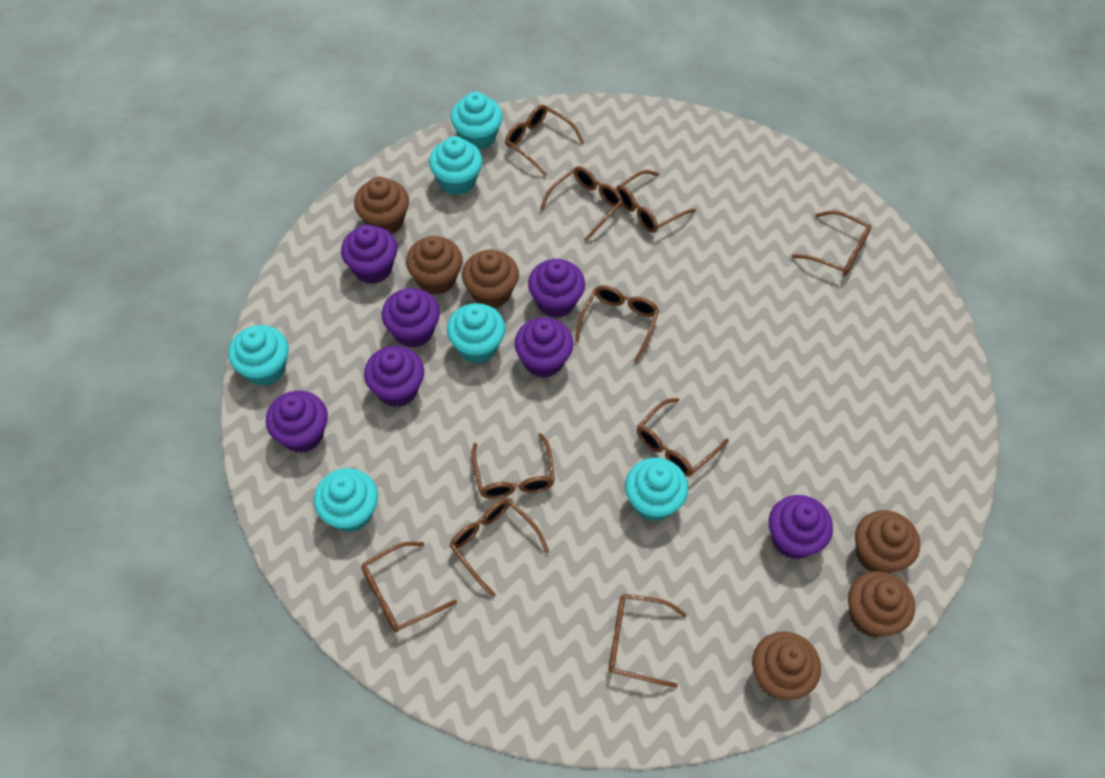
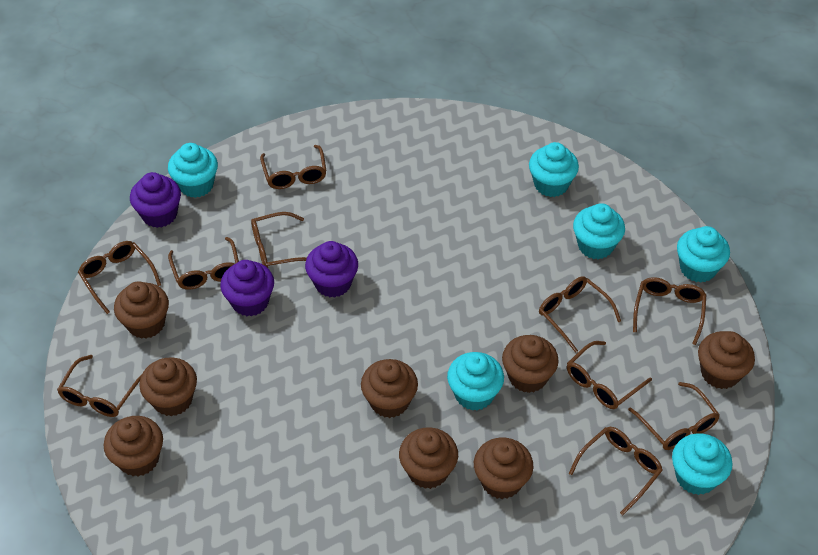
brown cupcake: 6 -> 8
purple cupcake: 7 -> 3

